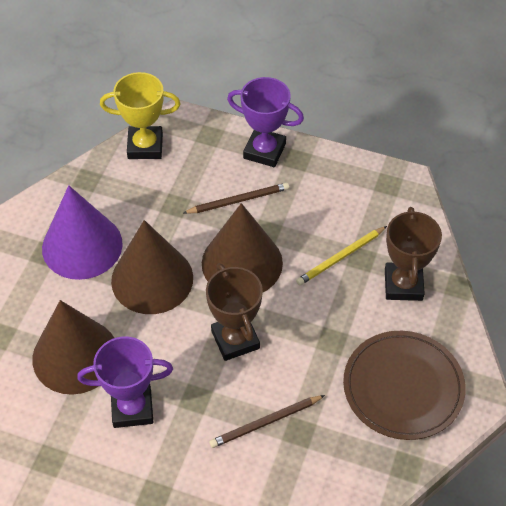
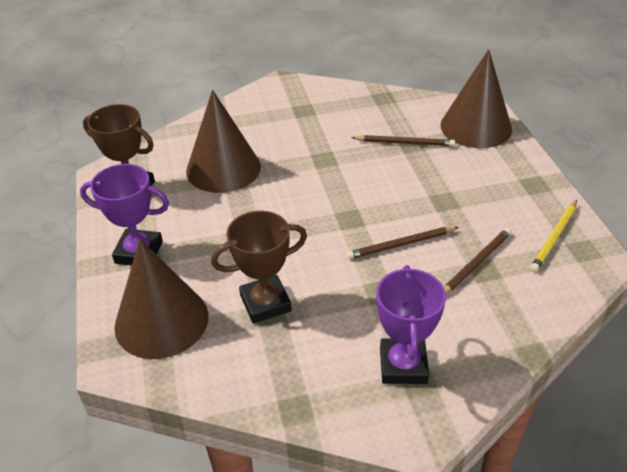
brown pencil: 2 -> 3
brown plate: 1 -> 0
purple cone: 1 -> 0
yellow trophy: 1 -> 0

